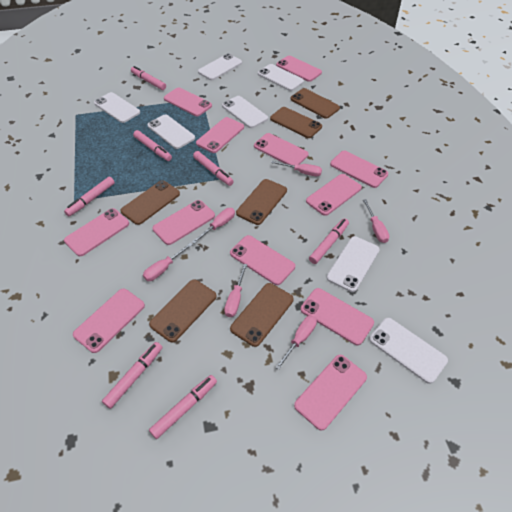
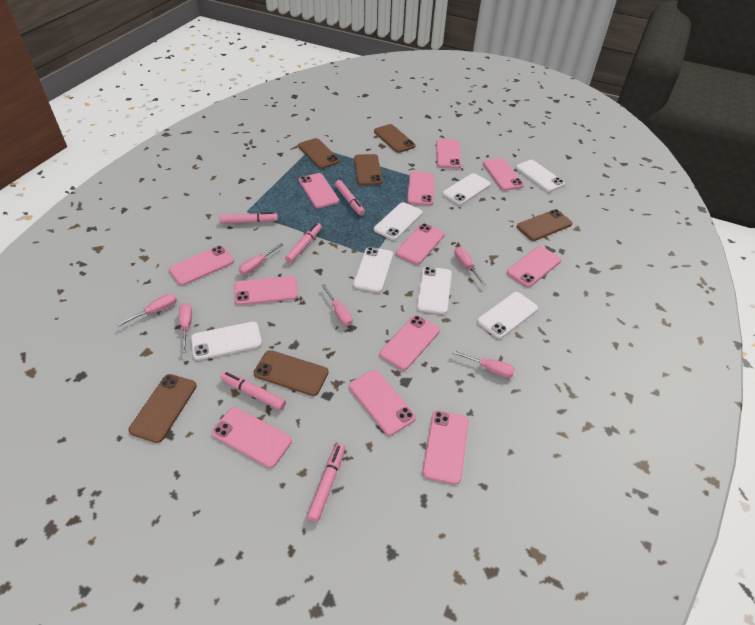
pink marker: 7 -> 5

